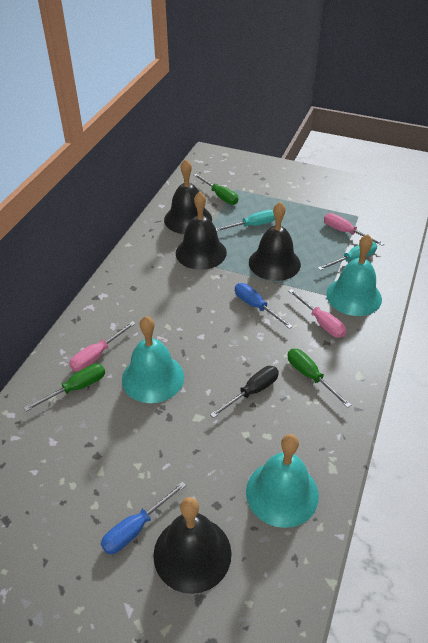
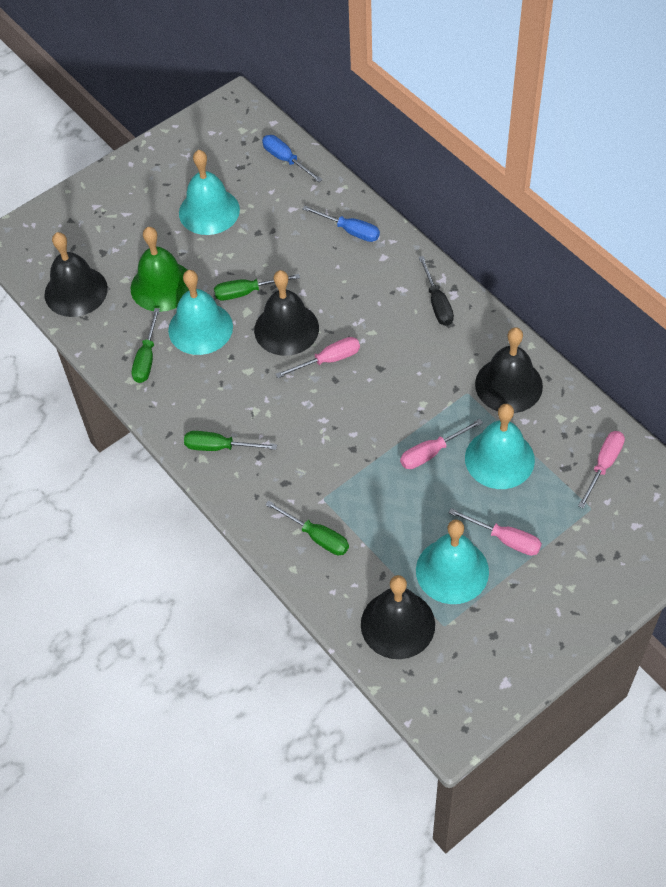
green bell: 0 -> 1
green screwdriver: 3 -> 4
pink screwdriver: 3 -> 4
turquoise bell: 3 -> 4
turquoise screwdriver: 2 -> 0

